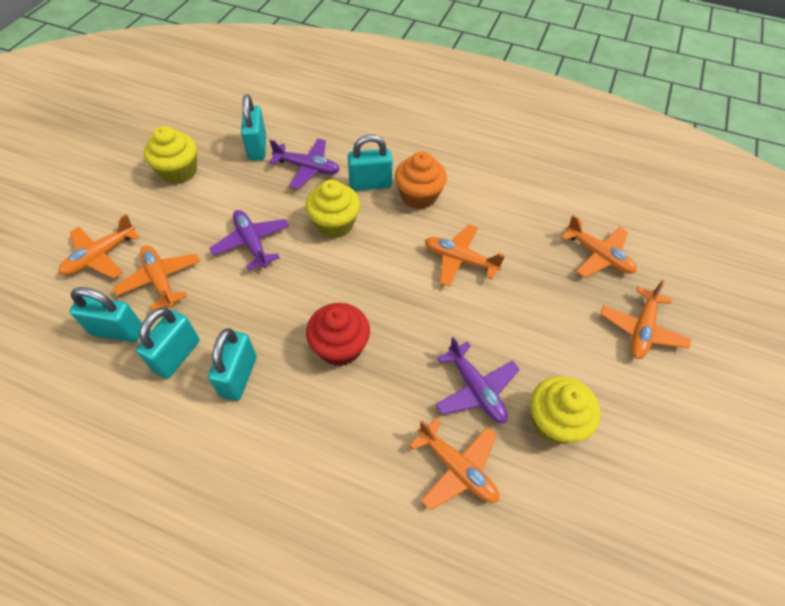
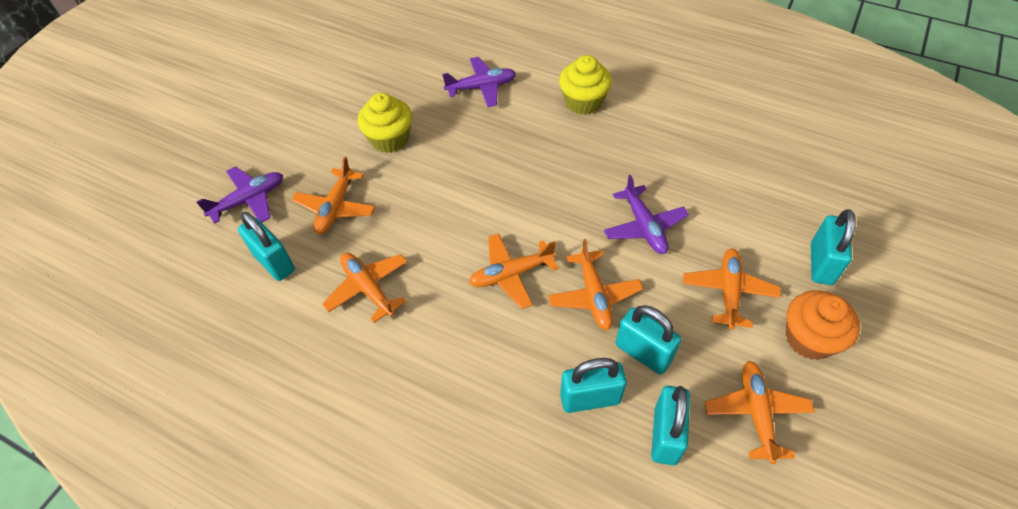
red cupcake: 1 -> 0
yellow cupcake: 3 -> 2

